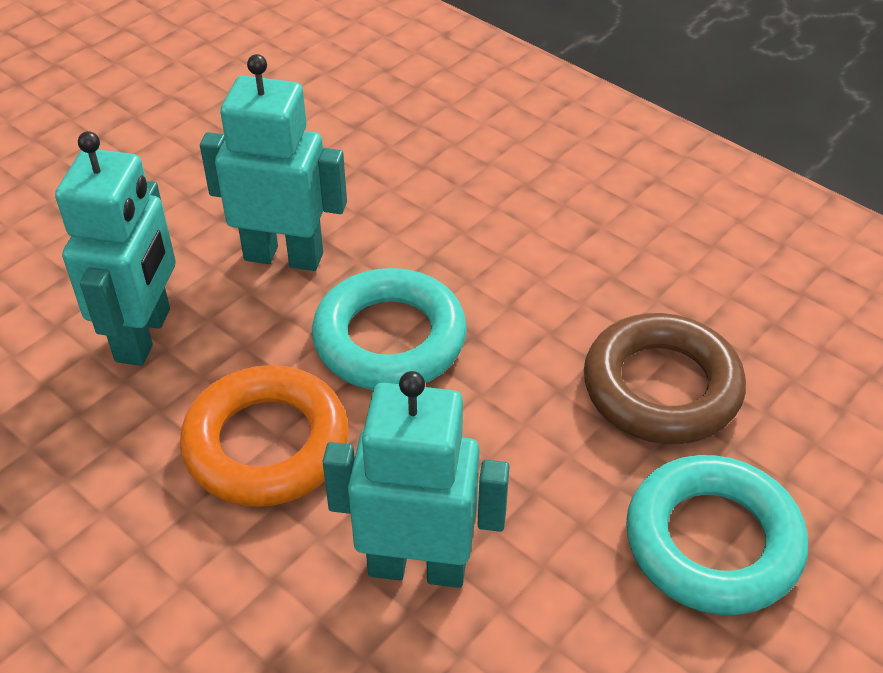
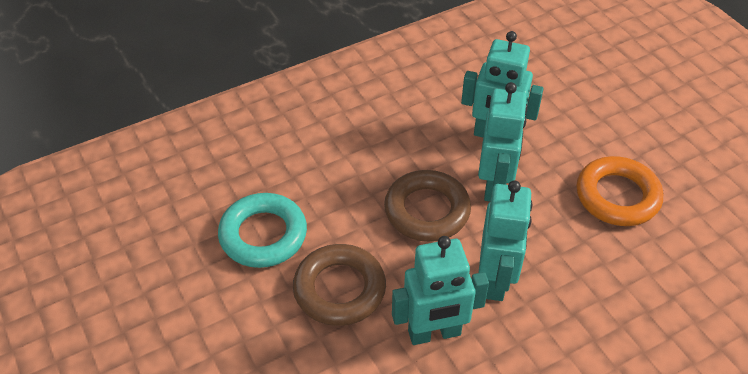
brown ring: 1 -> 2
turquoise ring: 2 -> 1
turquoise robot: 3 -> 4

